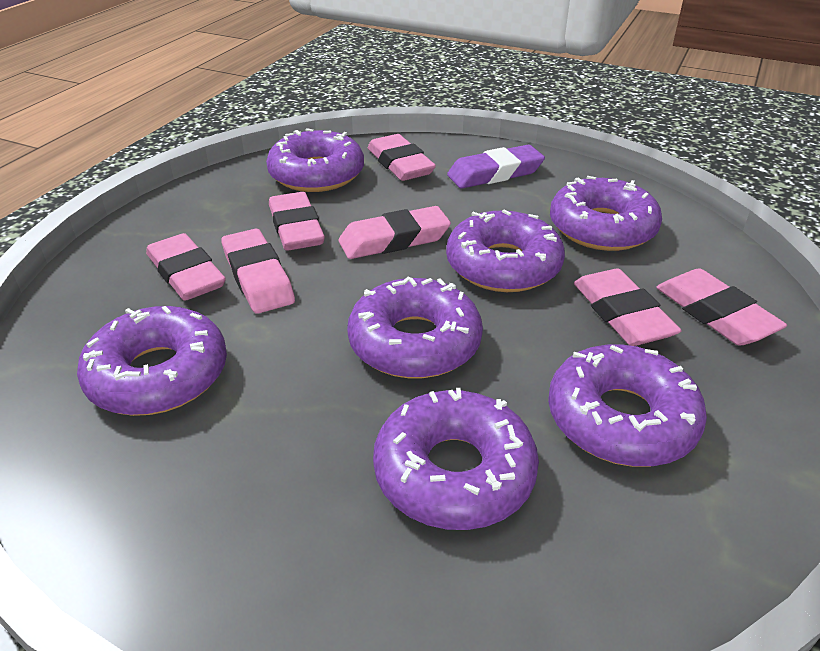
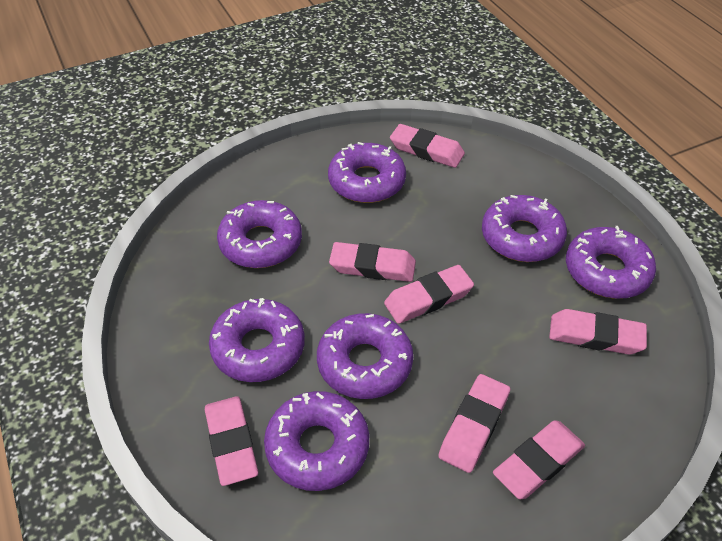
purple eraser: 1 -> 0

